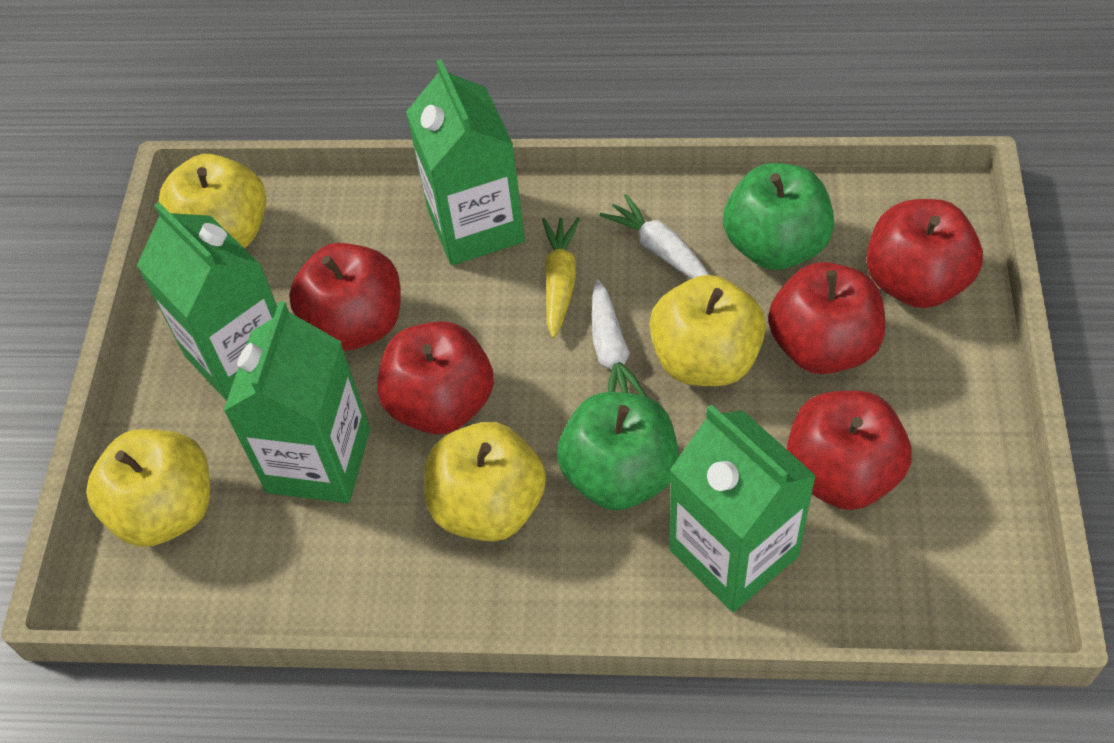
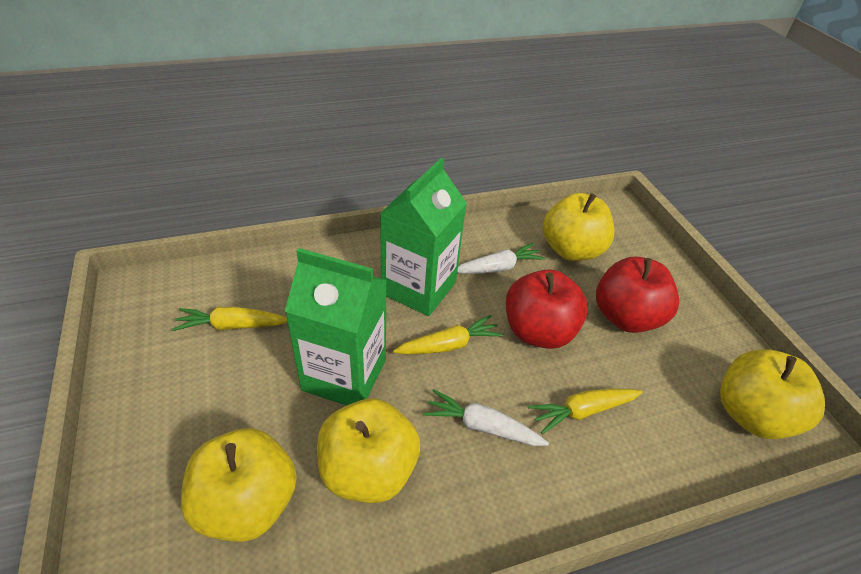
green apple: 2 -> 0
green carton: 4 -> 2
red apple: 5 -> 2
yellow carrot: 1 -> 3

